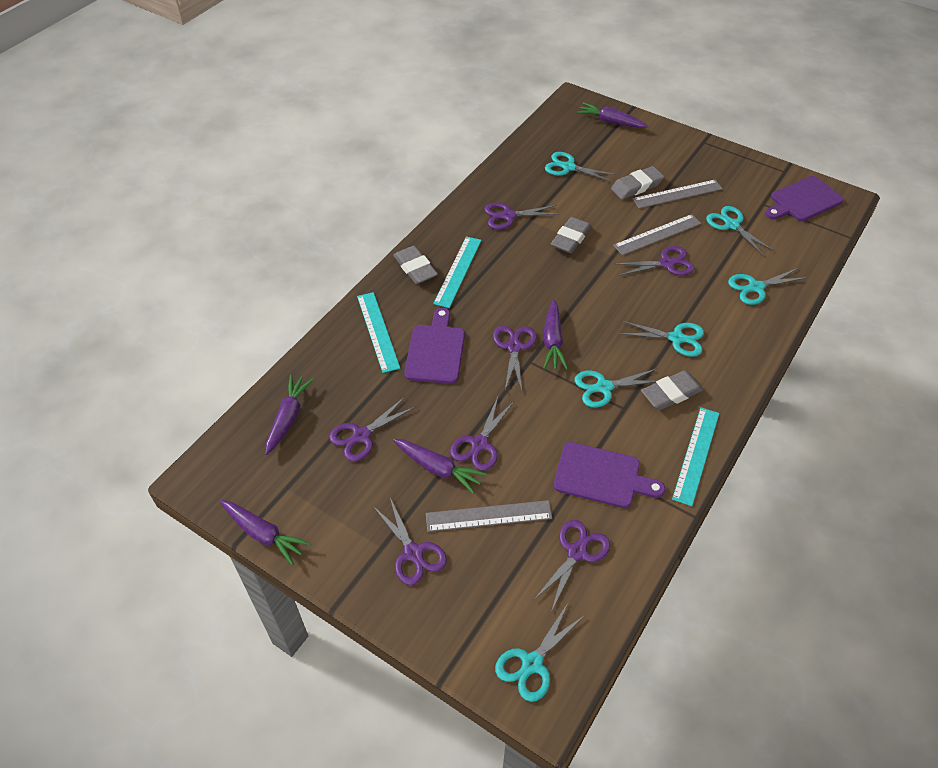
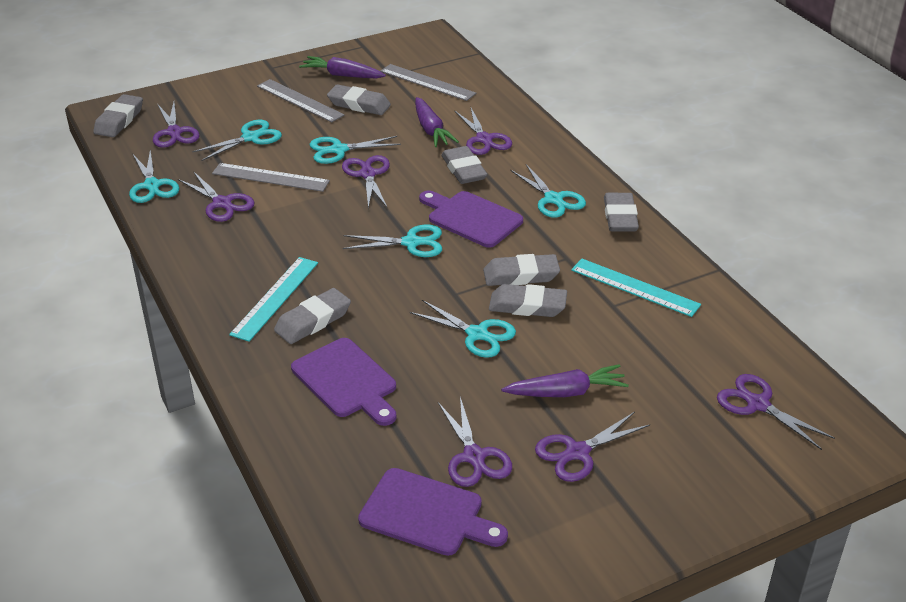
grey eraser: 4 -> 7
purple carrot: 5 -> 3
turquoise ruler: 3 -> 2

